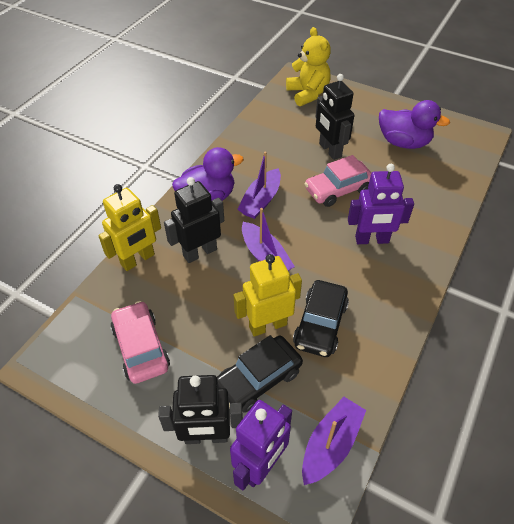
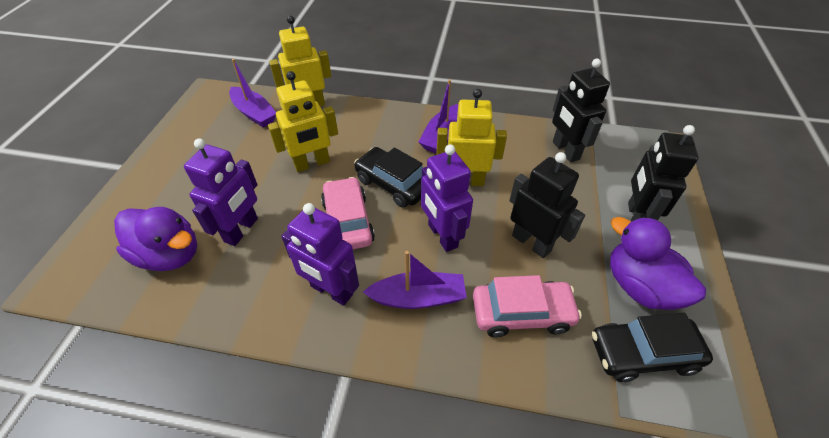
purple robot: 2 -> 3
yellow robot: 2 -> 3
yellow teddy bear: 1 -> 0

